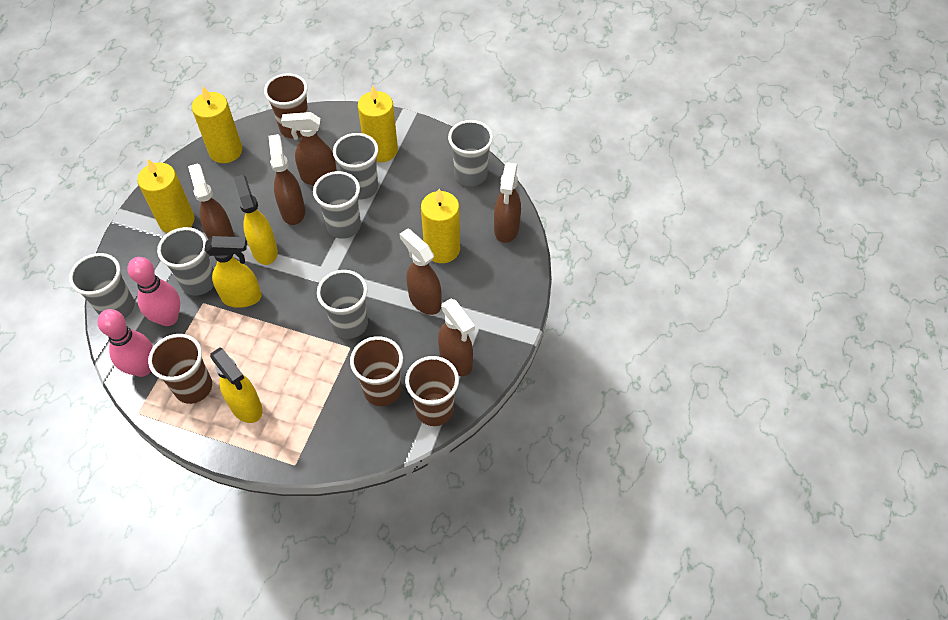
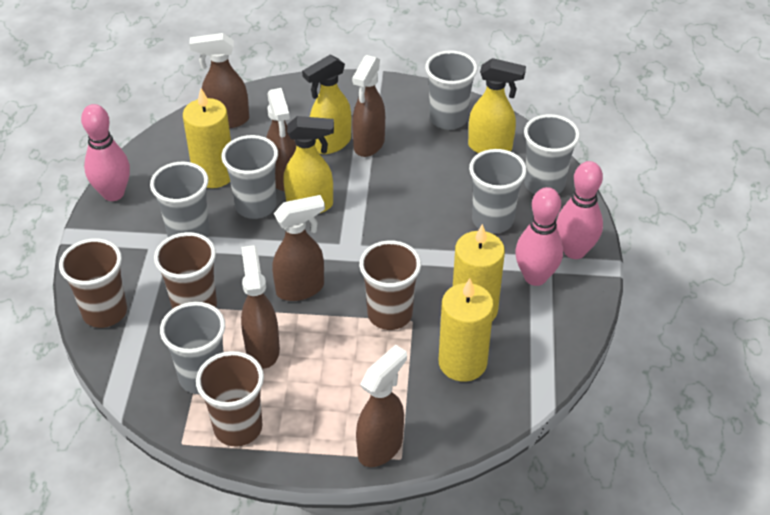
pink bowling pin: 2 -> 3
yellow candle: 4 -> 3

